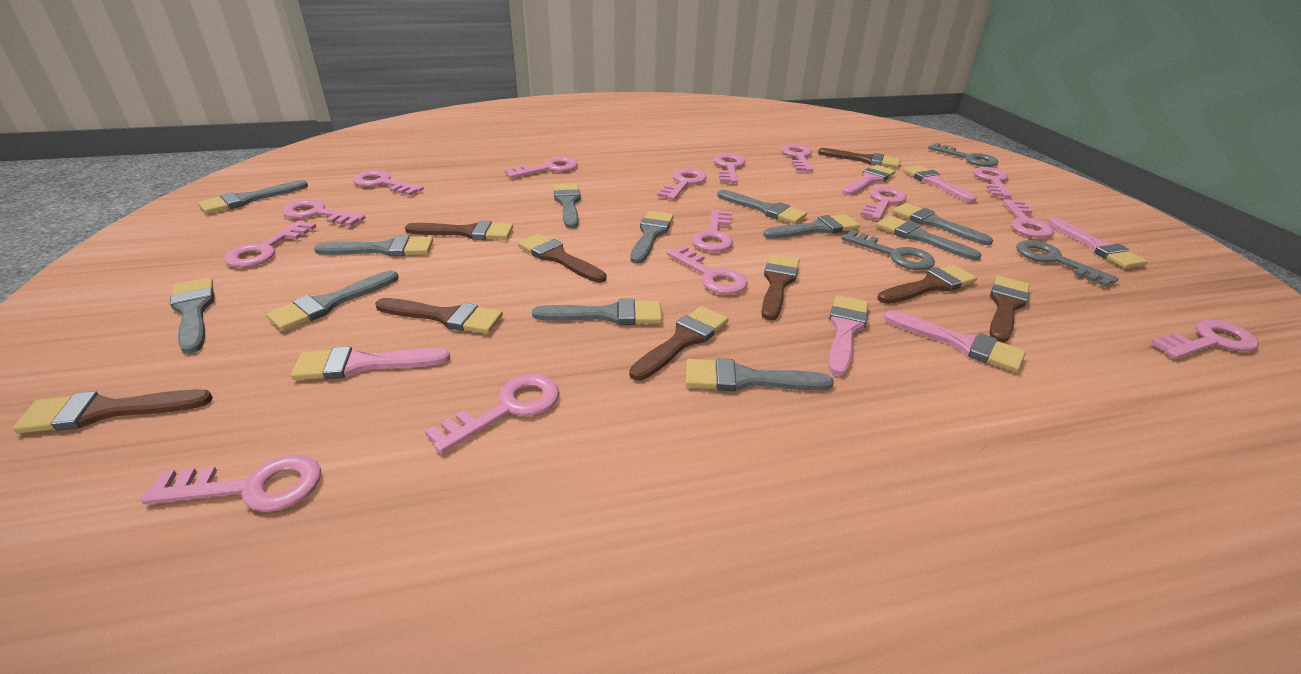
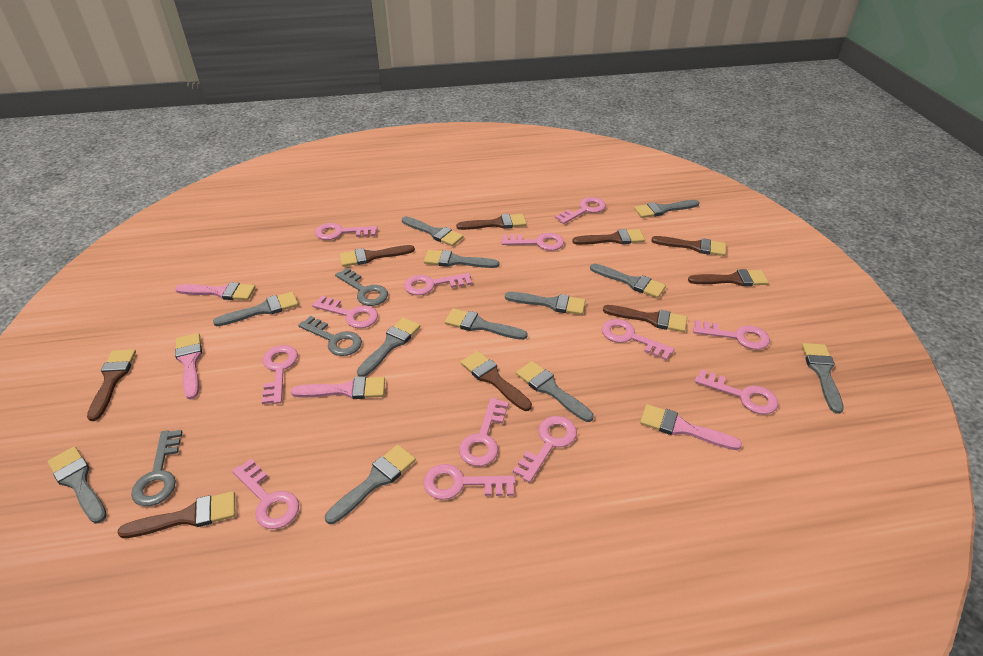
pink brush: 6 -> 4
pink key: 15 -> 13

